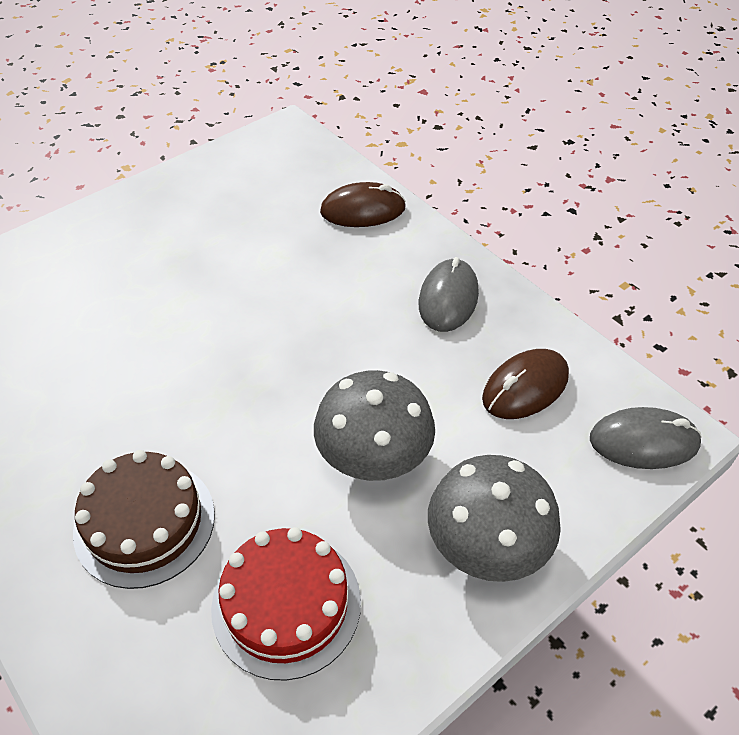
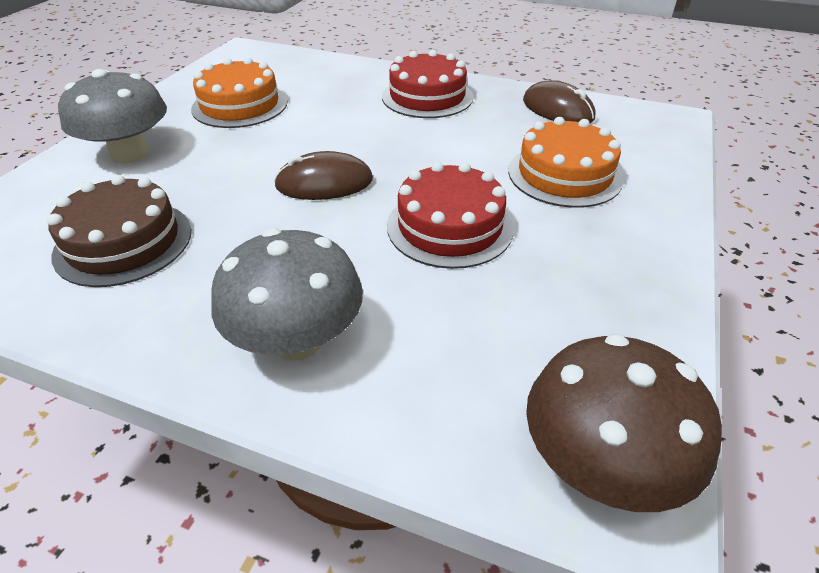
brown mushroom: 0 -> 1
grey mouse: 2 -> 0
orange cake: 0 -> 2
red cake: 1 -> 2

